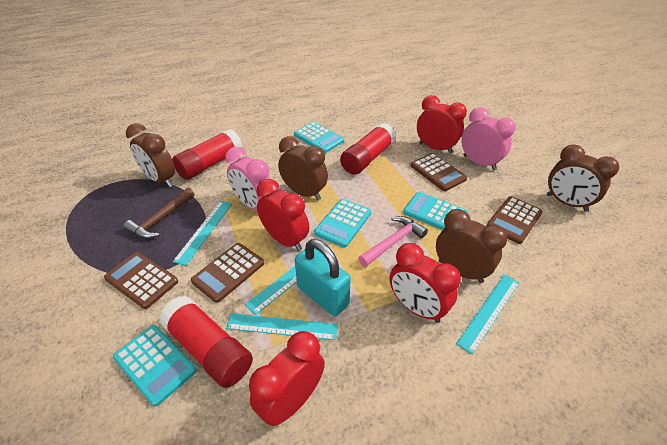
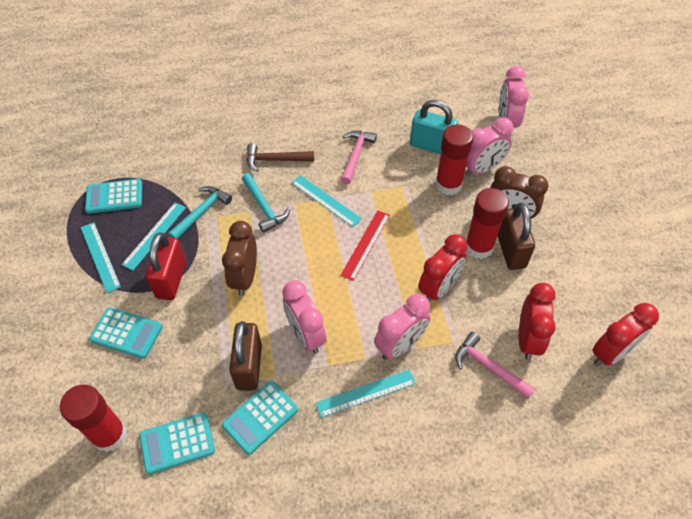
brown calculator: 4 -> 0
brown clock: 4 -> 2
brown padlock: 0 -> 2
pink clock: 2 -> 4
pink hammer: 1 -> 2
red clock: 4 -> 3
red padlock: 0 -> 1
red ruler: 0 -> 1
turquoise hammer: 0 -> 2

